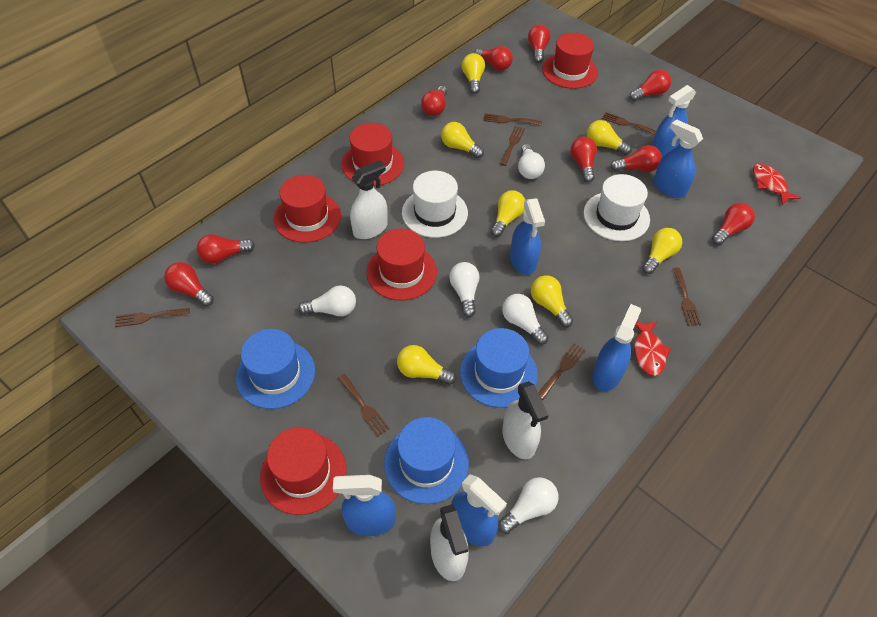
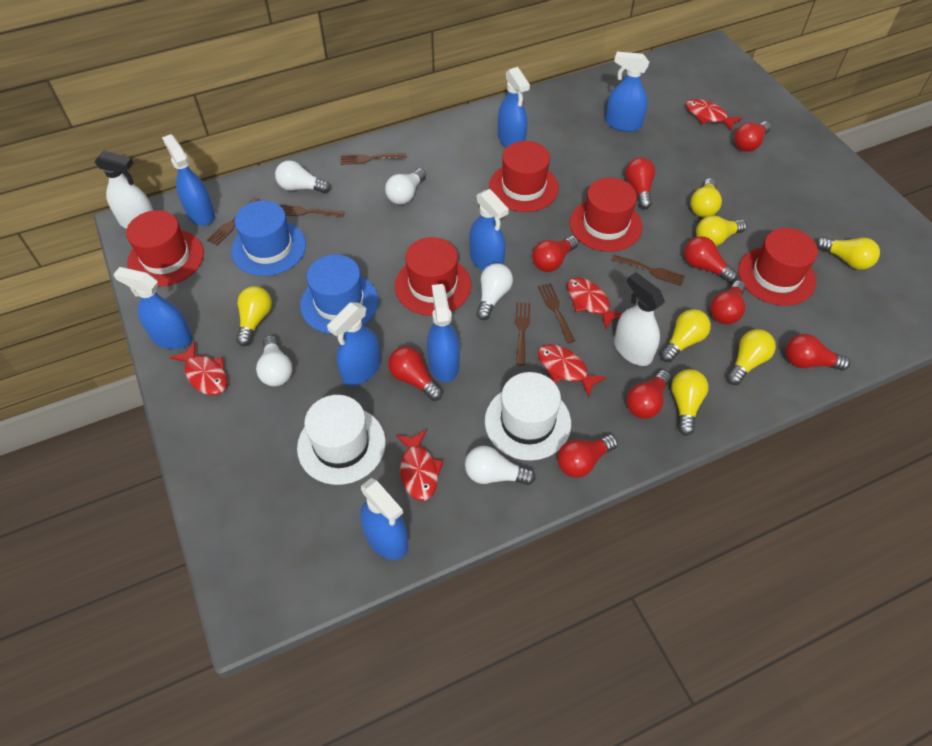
blue hat: 3 -> 2
blue spray bottle: 6 -> 8
brown fork: 7 -> 6
red fish: 2 -> 5
white spray bottle: 3 -> 2

